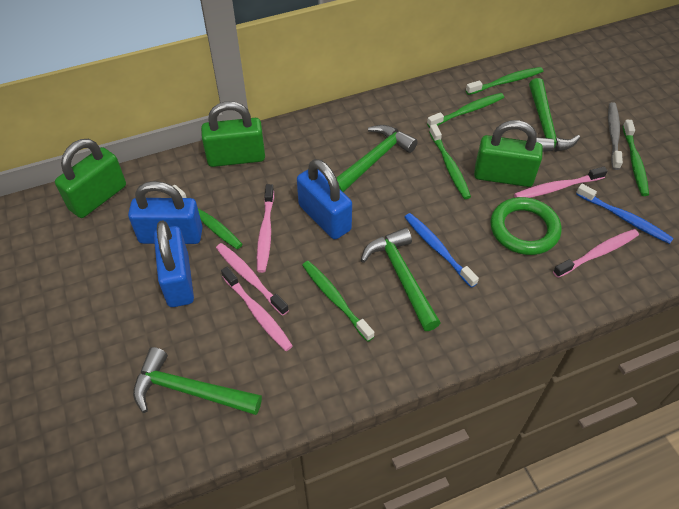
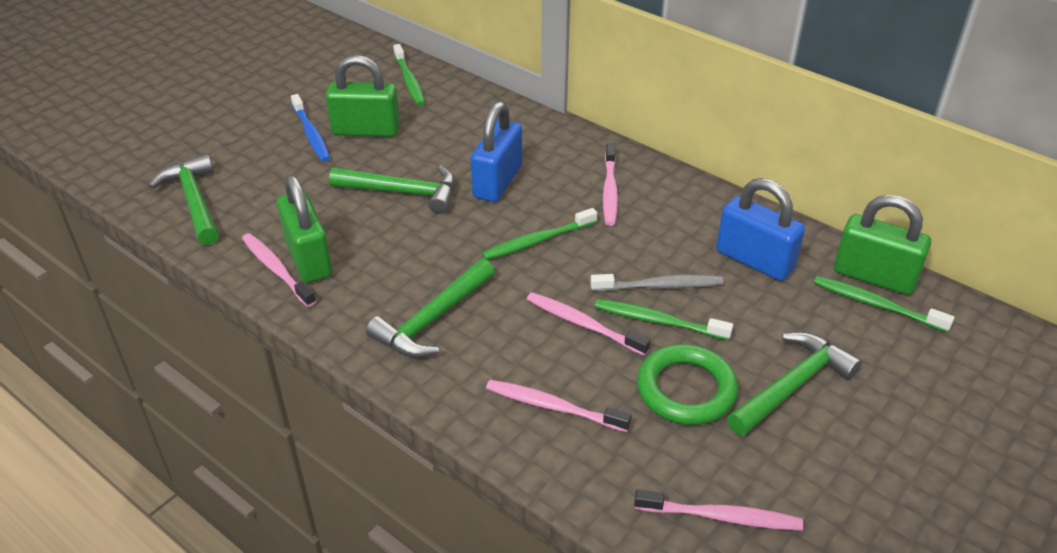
blue padlock: 3 -> 2
blue toothbrush: 2 -> 1
green toothbrush: 6 -> 4

